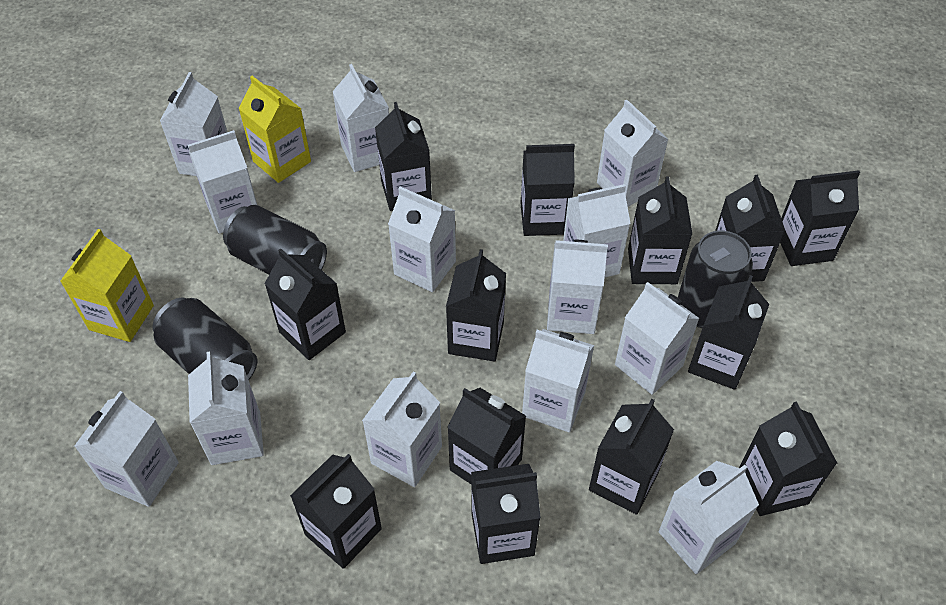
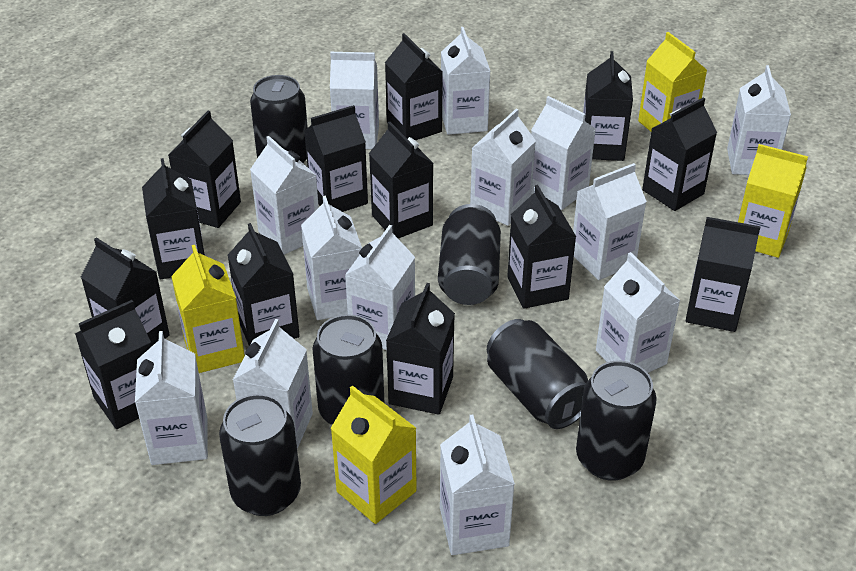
black can: 3 -> 6
yellow carton: 2 -> 4

